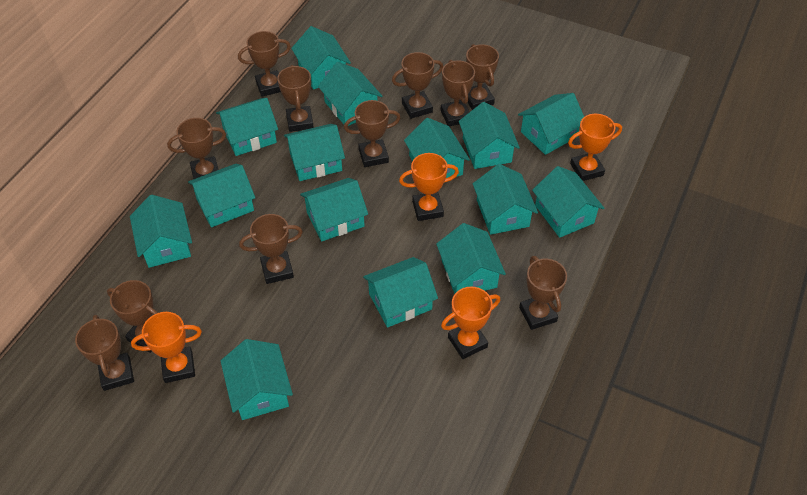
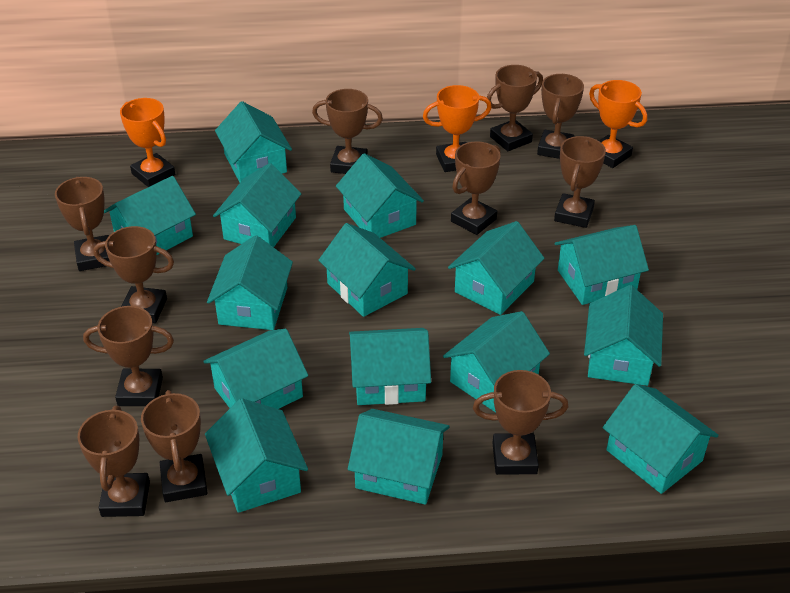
orange trophy: 4 -> 3

